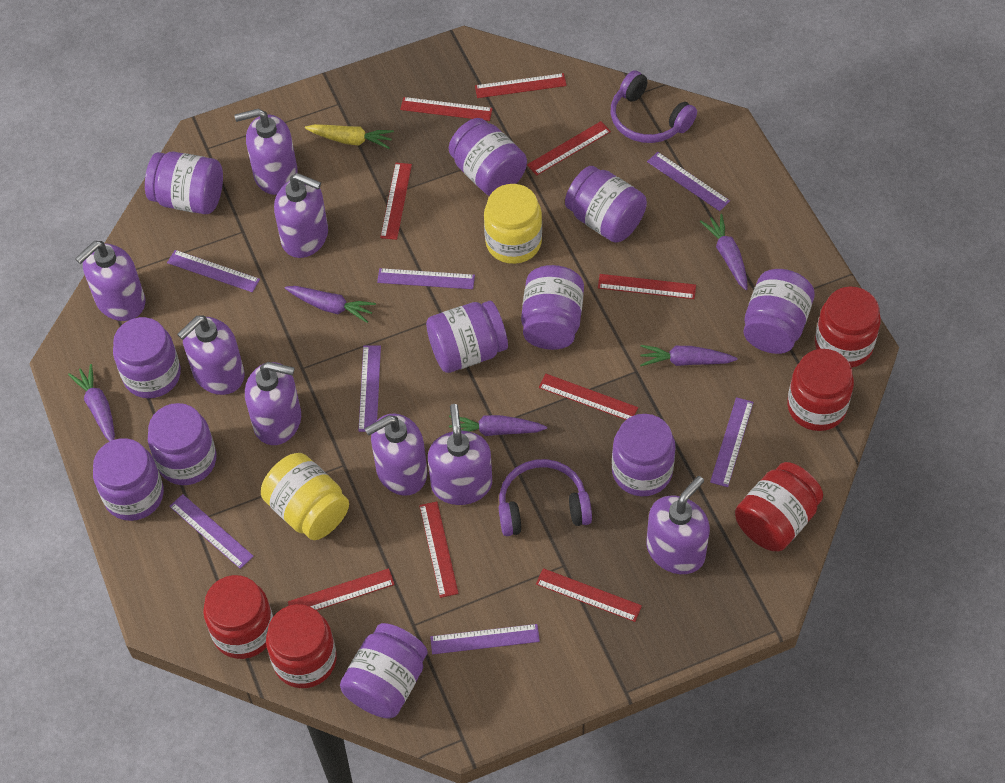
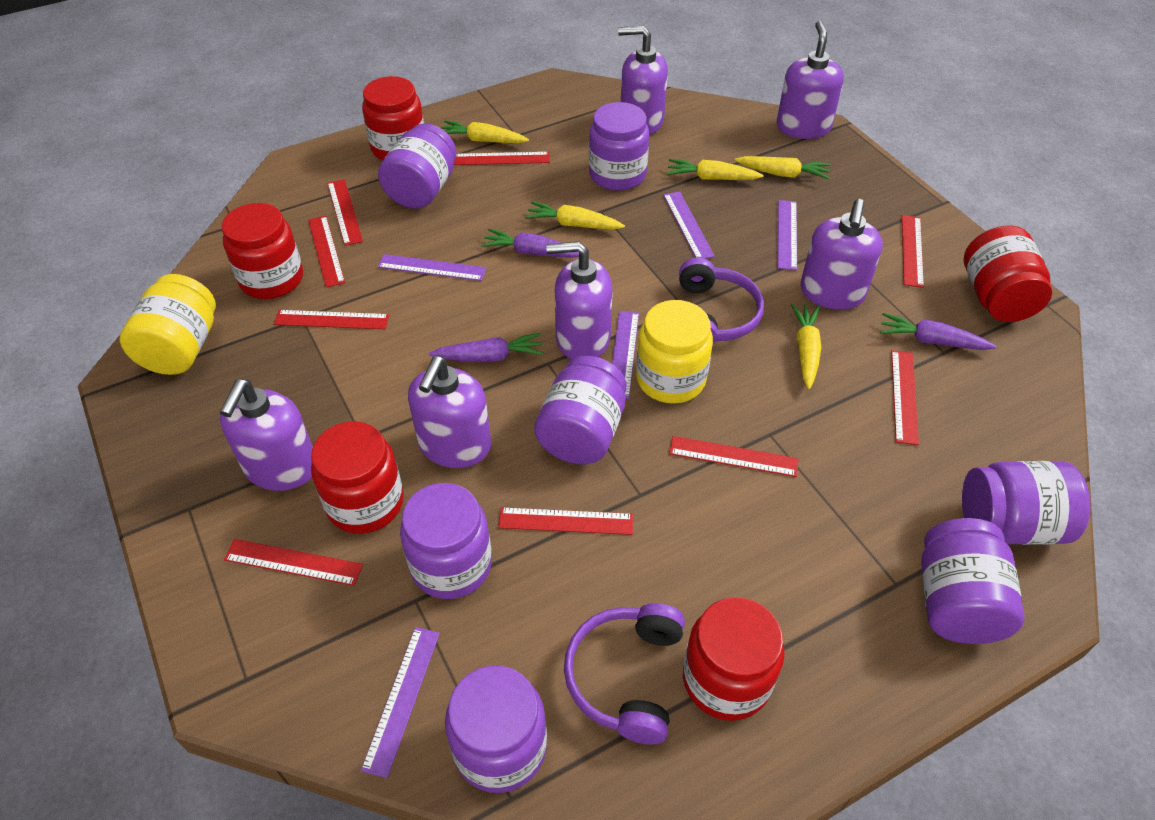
purple carrot: 5 -> 3
purple jar: 11 -> 7
purple ruler: 7 -> 5
purple soap dispenser: 8 -> 6
yellow carrot: 1 -> 5

